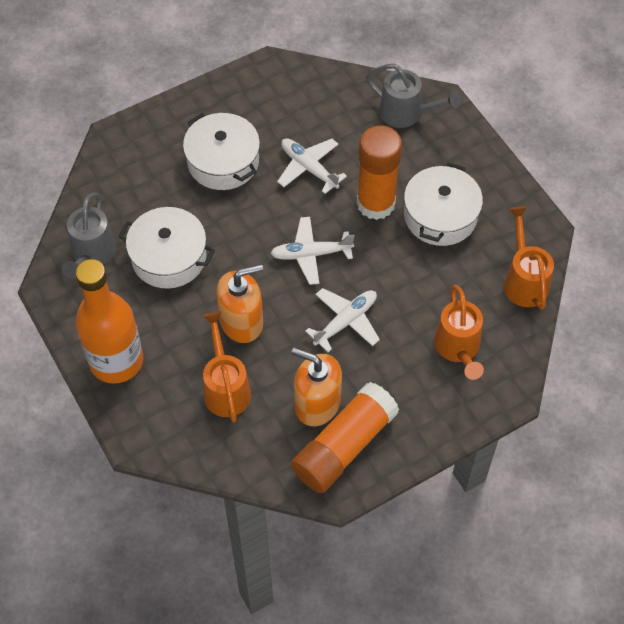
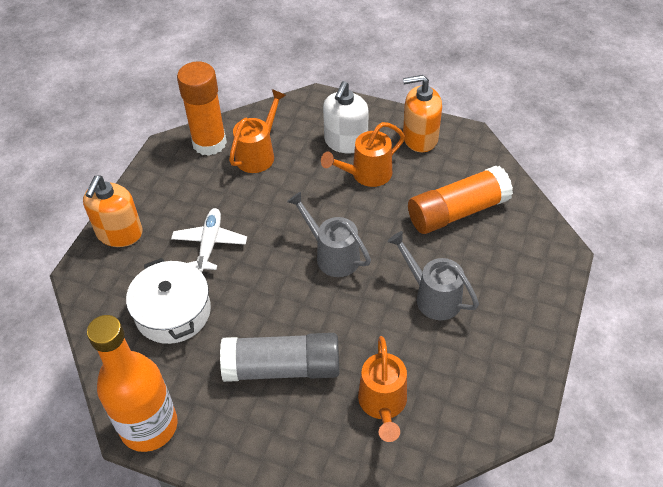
grey glue stick: 0 -> 1
white plane: 3 -> 1
white pot: 3 -> 1
white soap dispenser: 0 -> 1

